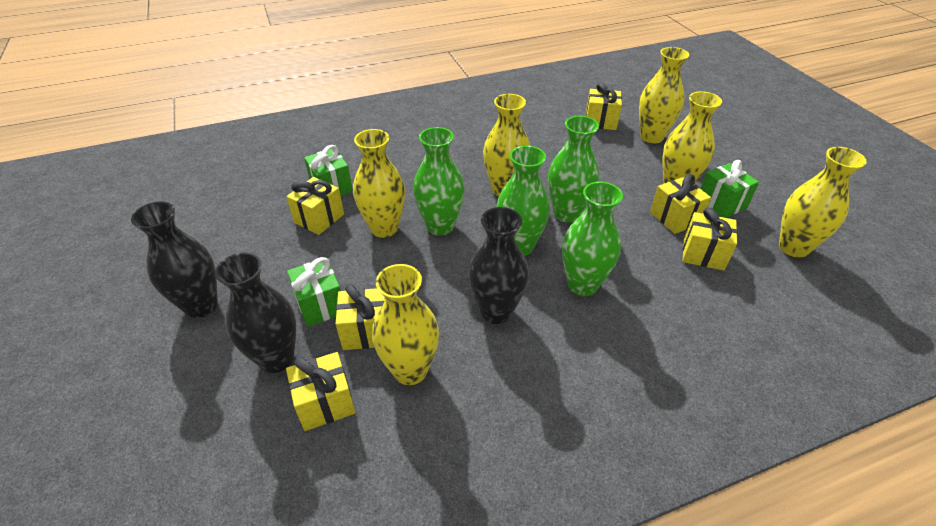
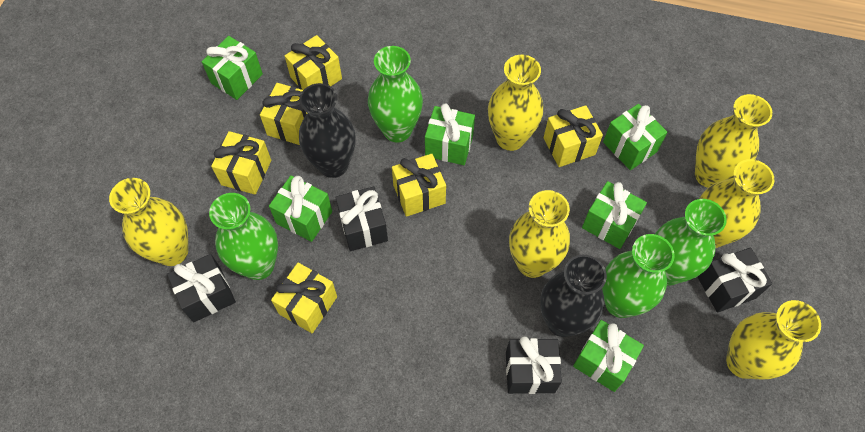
black gift: 0 -> 4
black vase: 3 -> 2
green gift: 3 -> 6

